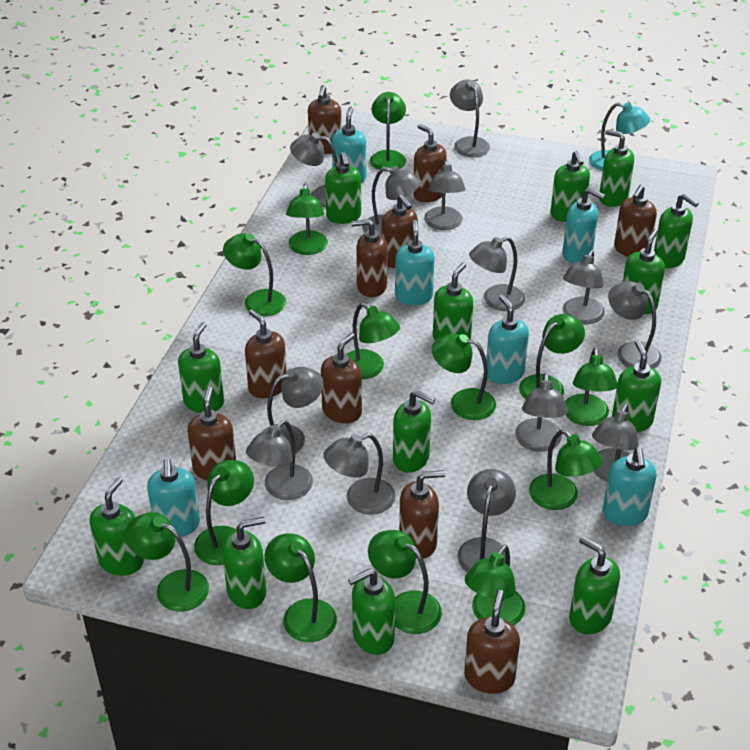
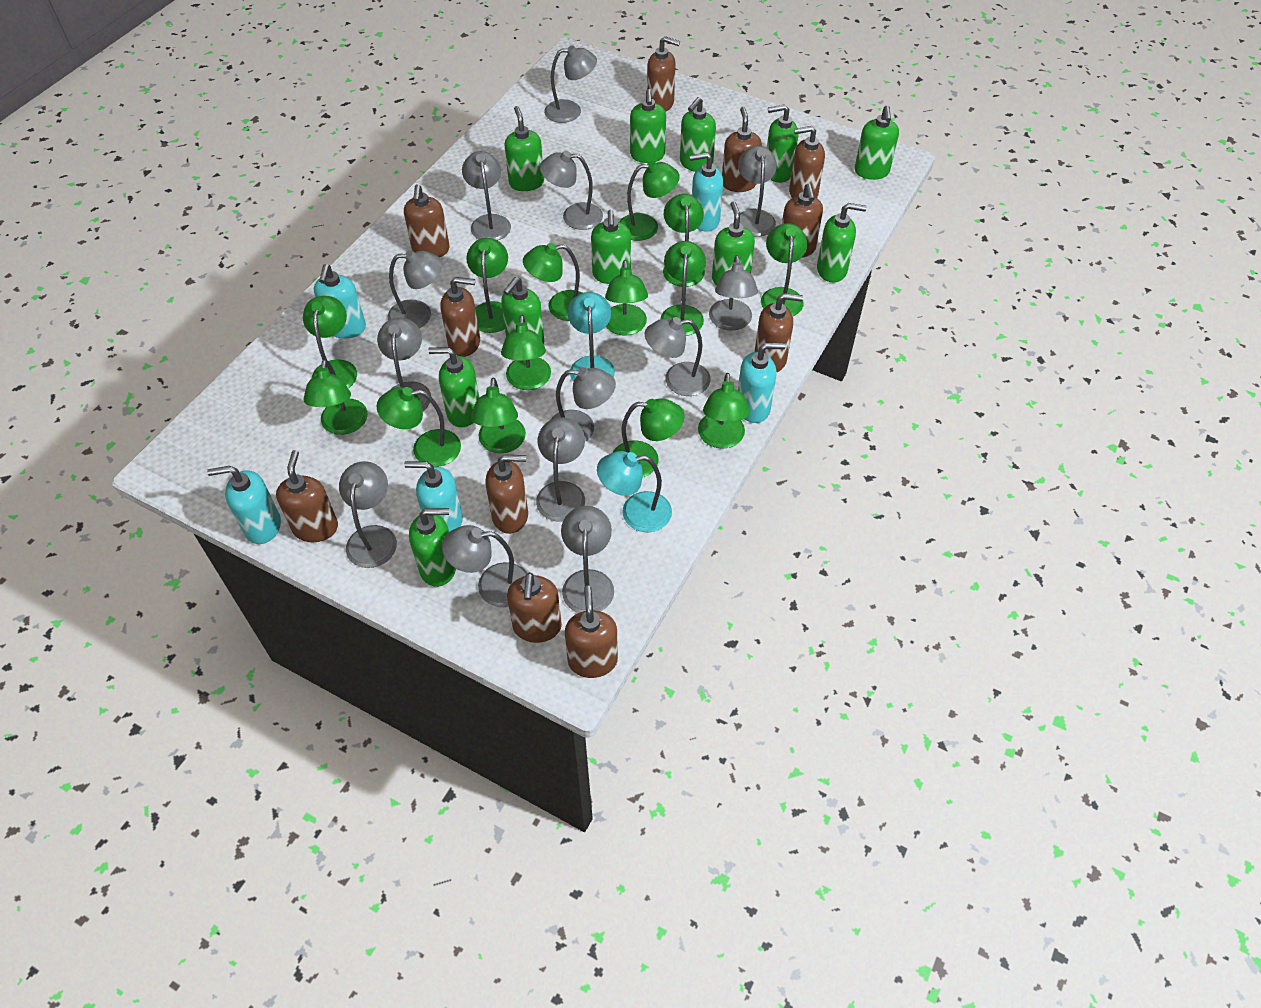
brown soap dispenser: 10 -> 11
green lamp: 13 -> 14
green soap dispenser: 13 -> 11
turquoise lamp: 1 -> 2
turquoise soap dispenser: 6 -> 5

